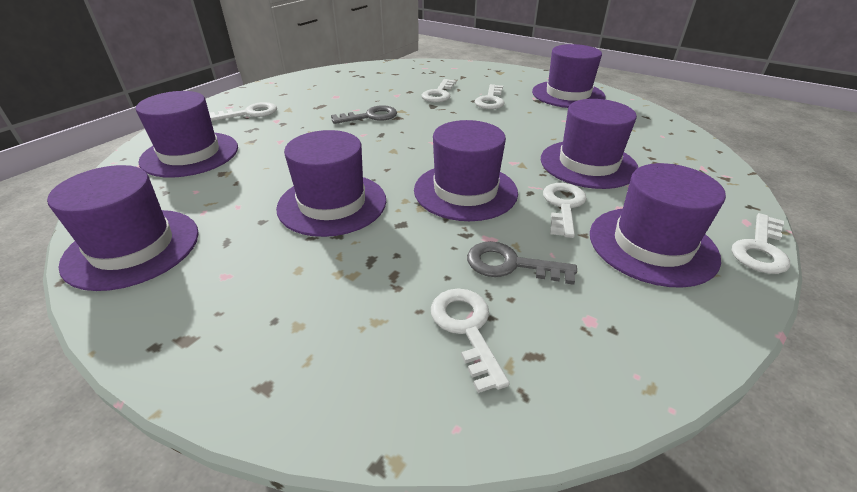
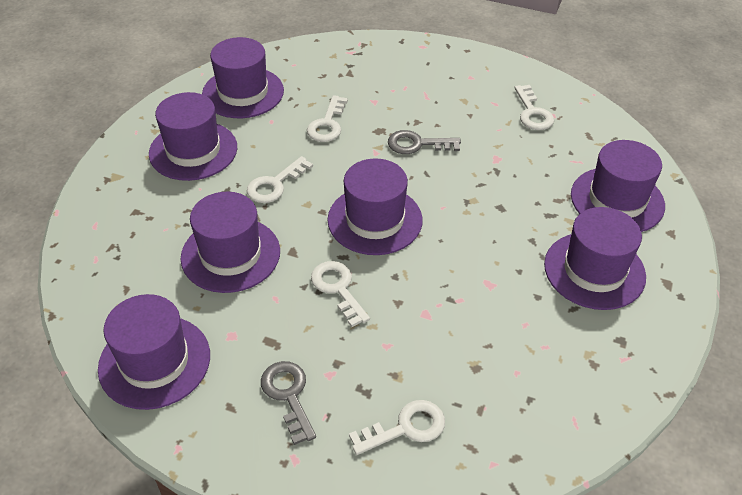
white key: 6 -> 5

